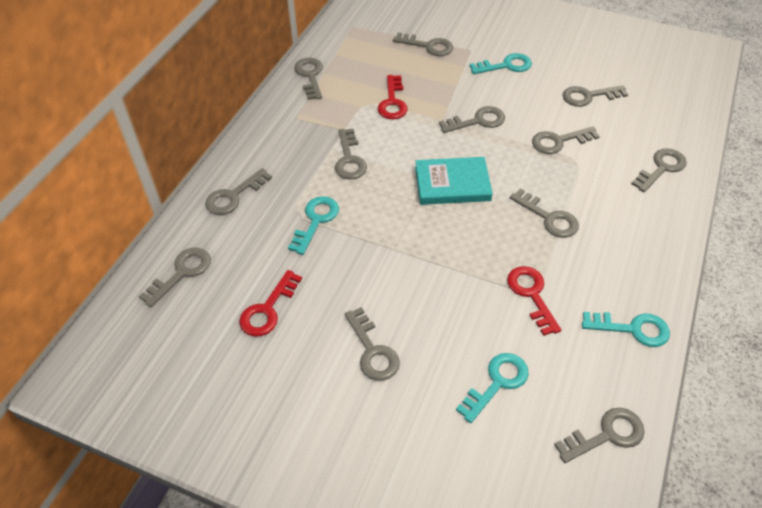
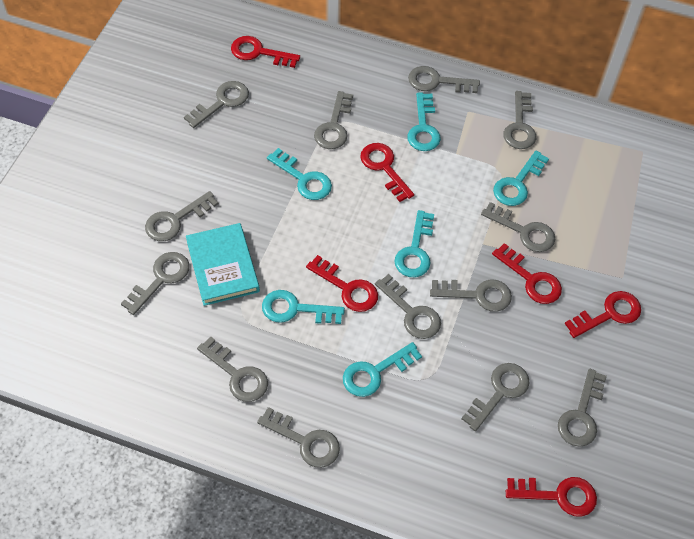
grey key: 12 -> 13
red key: 3 -> 6
turquoise key: 4 -> 6

